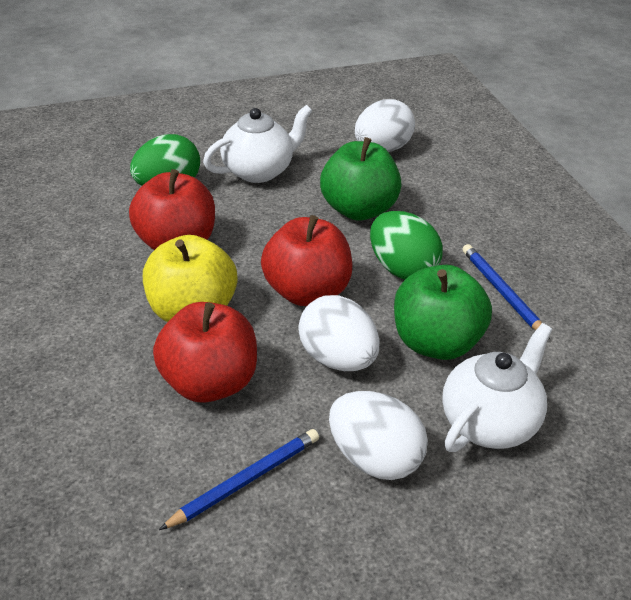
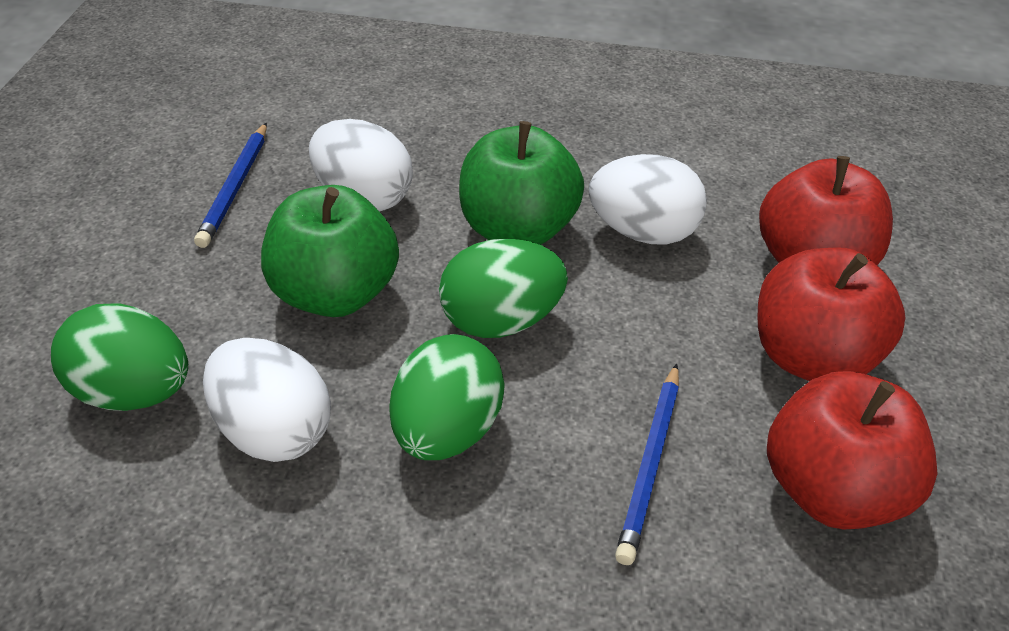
green egg: 2 -> 3
white teapot: 2 -> 0
yellow apple: 1 -> 0

